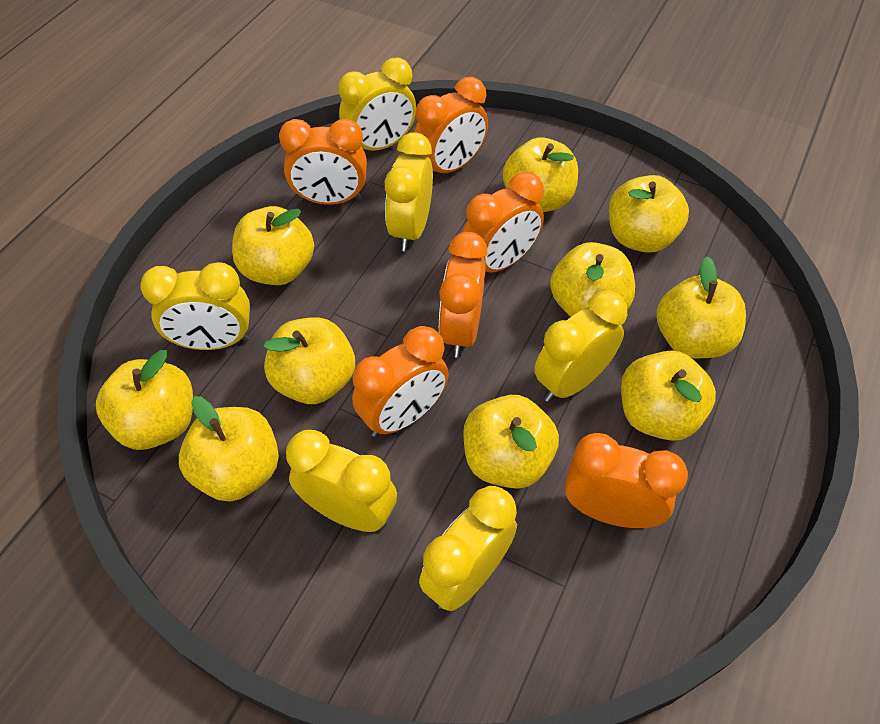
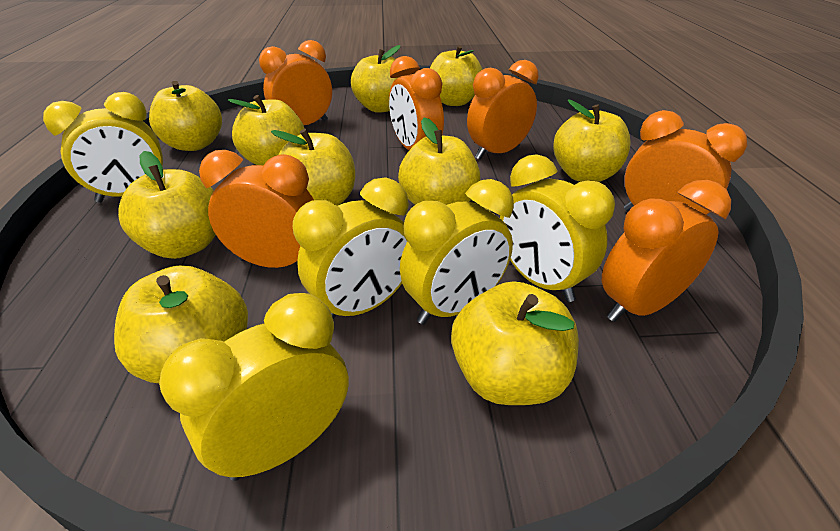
yellow clock: 6 -> 5

